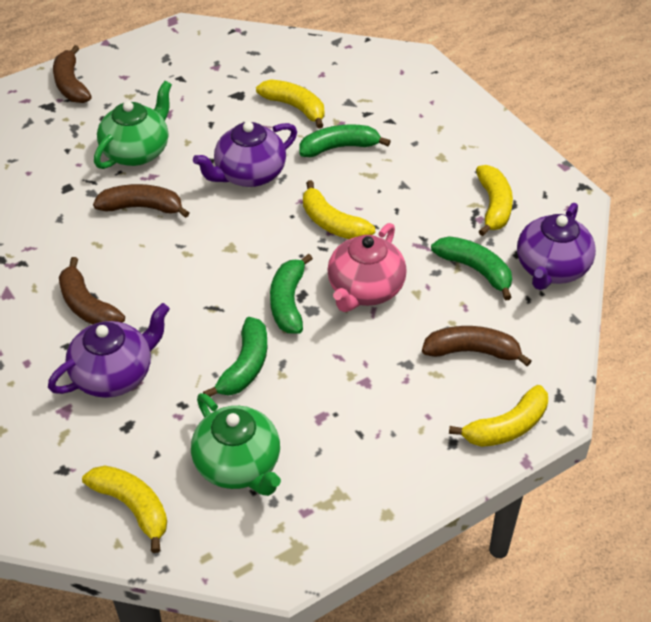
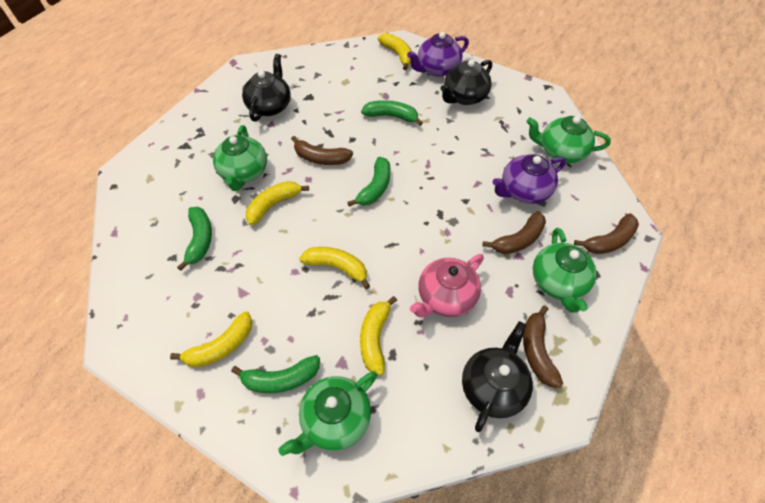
black teapot: 0 -> 3
green teapot: 2 -> 4
purple teapot: 3 -> 2

